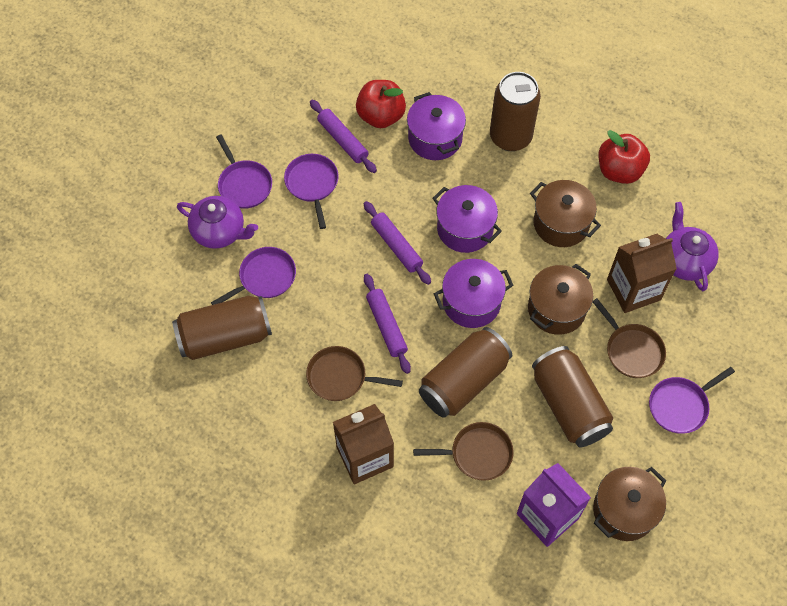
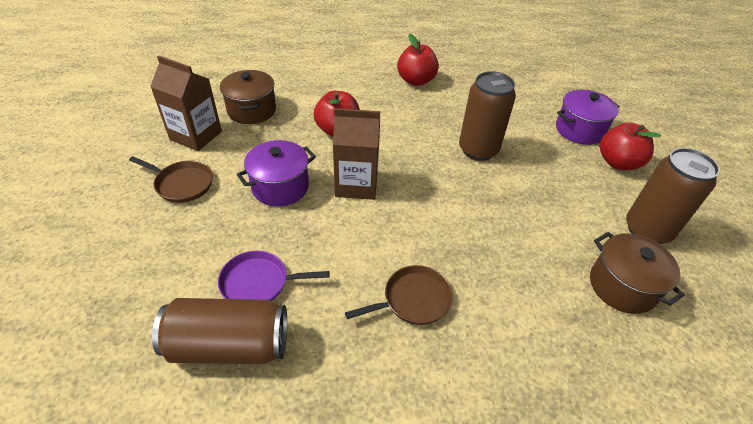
brown can: 4 -> 3
brown pan: 3 -> 2
brown pot: 3 -> 2
purple carton: 1 -> 0
purple pan: 4 -> 1
purple pot: 3 -> 2
purple rolling pin: 3 -> 0
purple teapot: 2 -> 0
red apple: 2 -> 3

